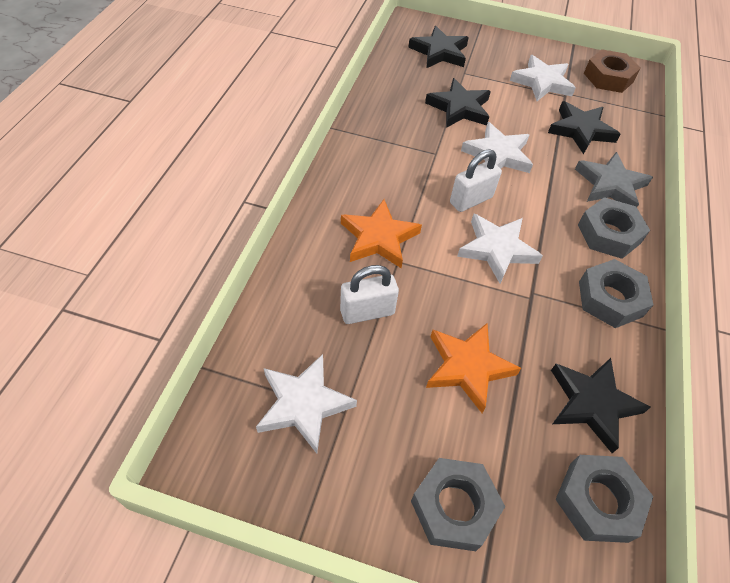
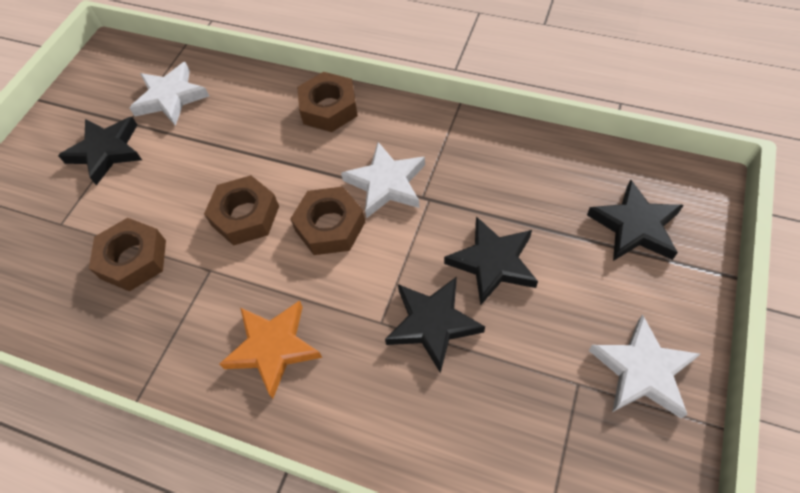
brown nut: 1 -> 4
grey nut: 4 -> 0
grey star: 1 -> 0
orange star: 2 -> 1
white padlock: 2 -> 0
white star: 4 -> 3

